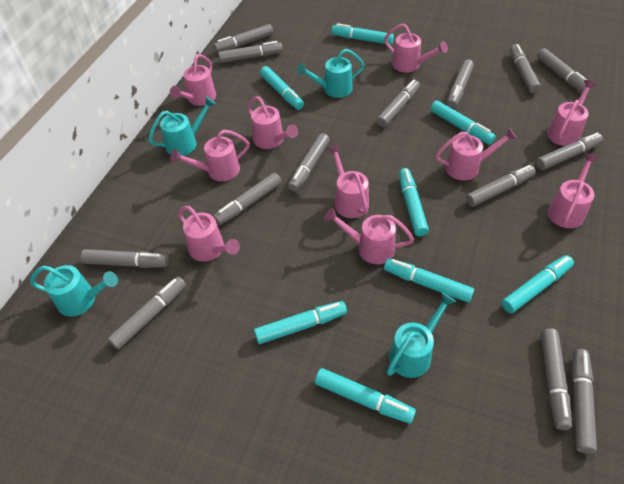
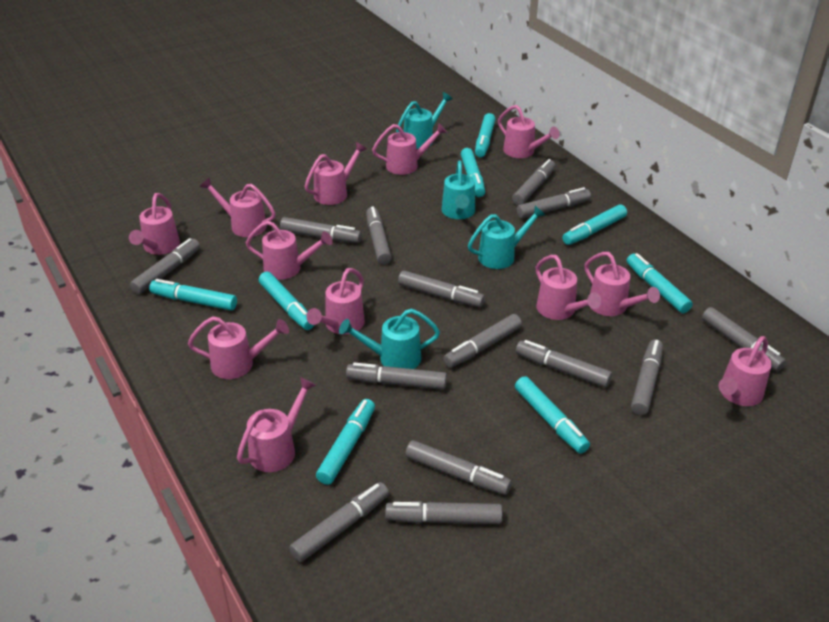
pink watering can: 10 -> 12

